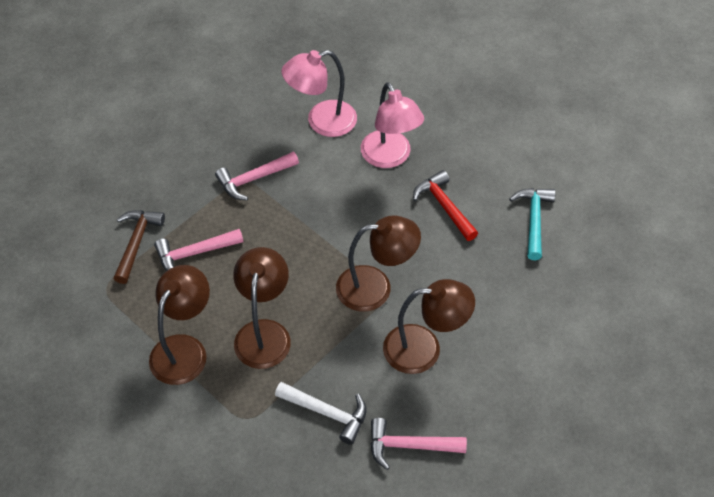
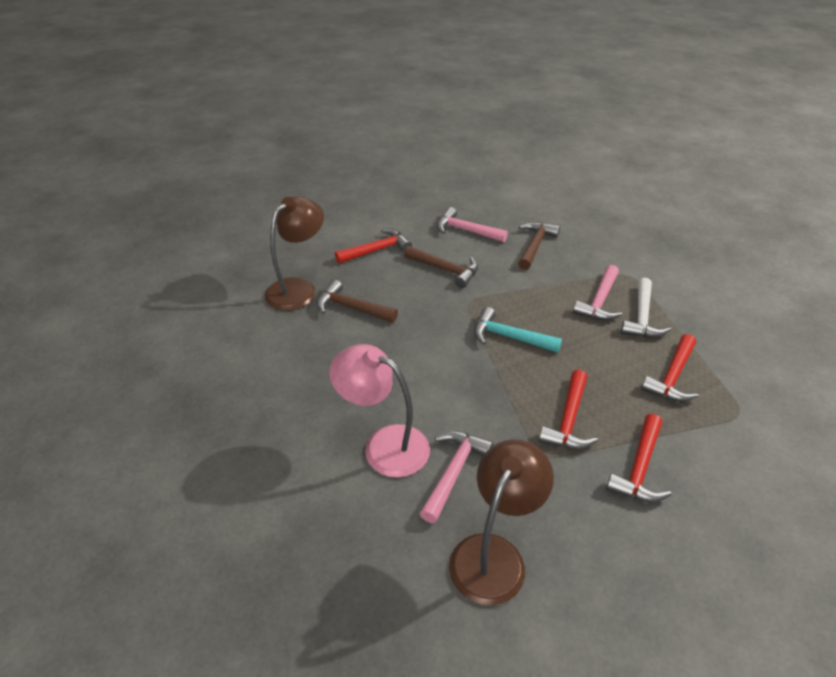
brown hammer: 1 -> 3
brown lamp: 4 -> 2
pink lamp: 2 -> 1
red hammer: 1 -> 4

